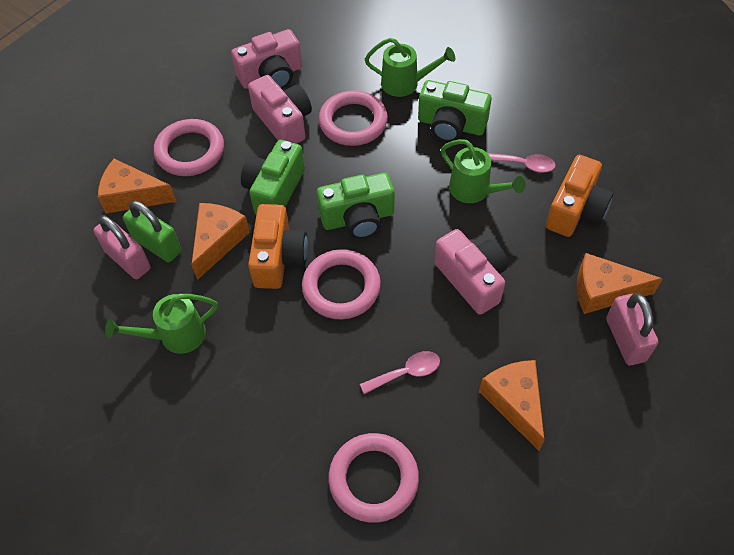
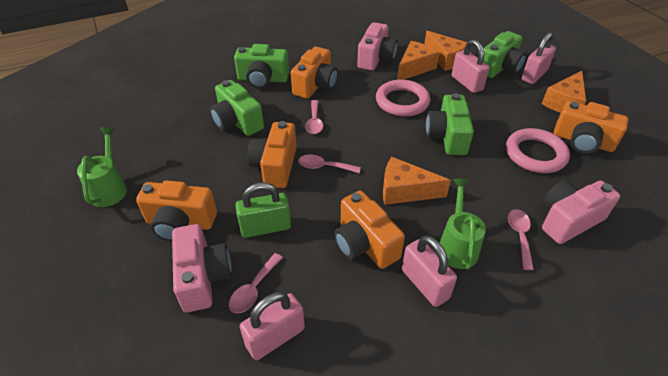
green camera: 3 -> 4
green watering can: 3 -> 2
orange camera: 2 -> 5
pink padlock: 2 -> 4
pink ring: 4 -> 2
pink spoon: 2 -> 4

